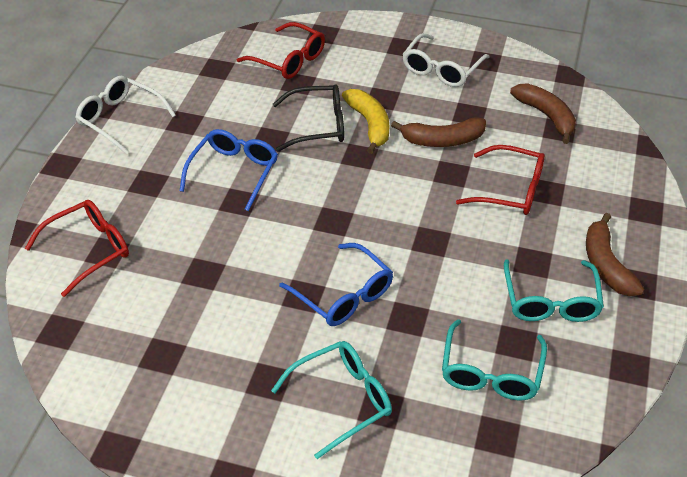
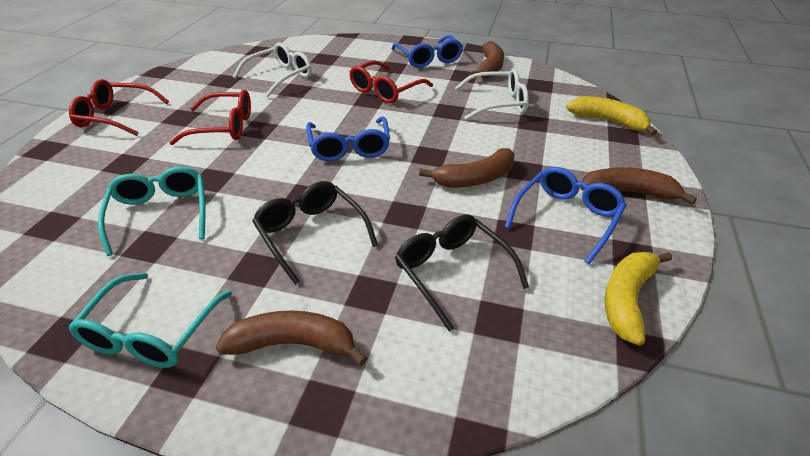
black glasses: 1 -> 2
blue glasses: 2 -> 3
brown banana: 3 -> 4
turquoise glasses: 3 -> 2
yellow banana: 1 -> 2

